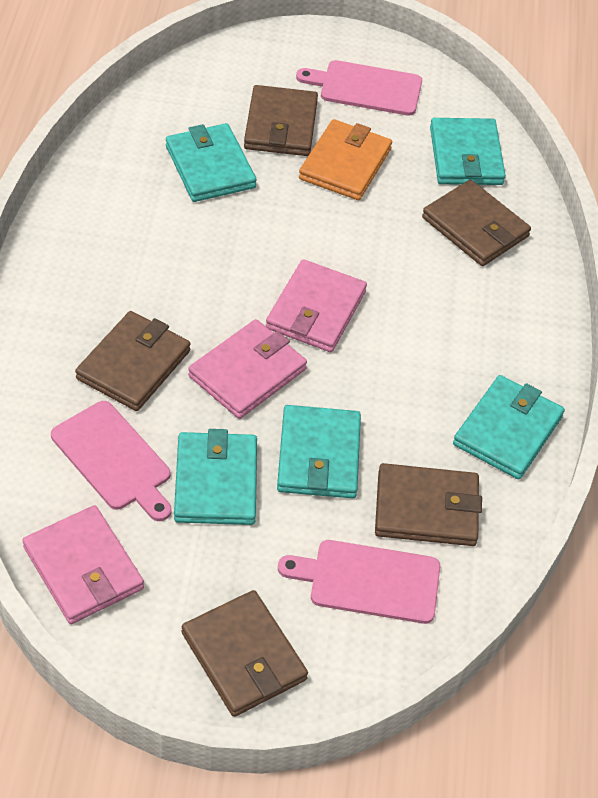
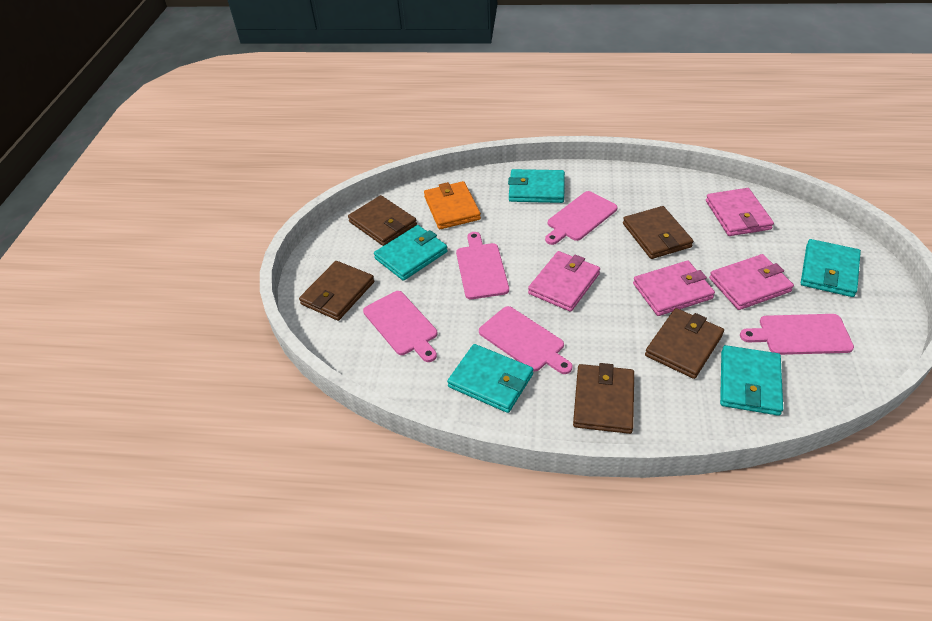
pink cutting board: 3 -> 5
pink wallet: 3 -> 4

